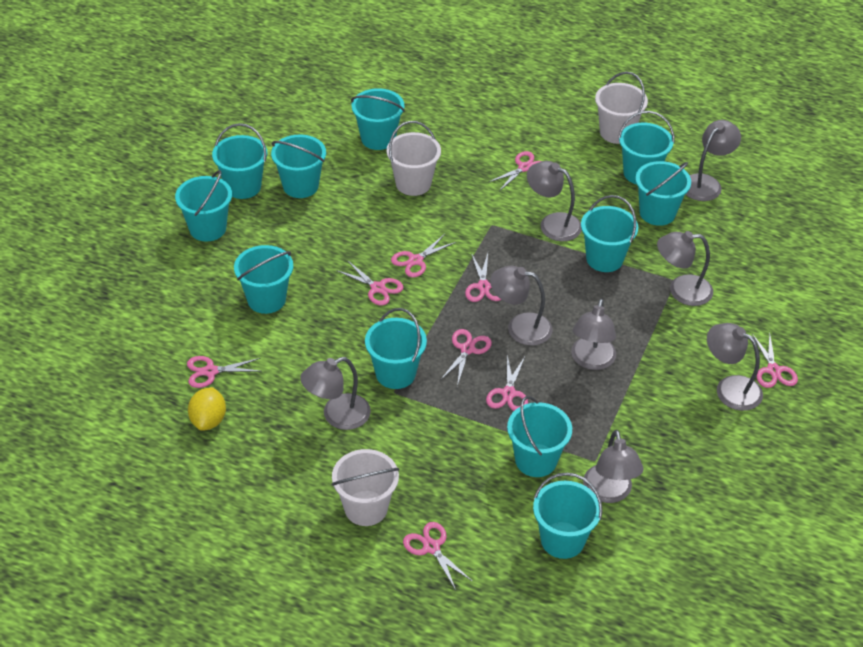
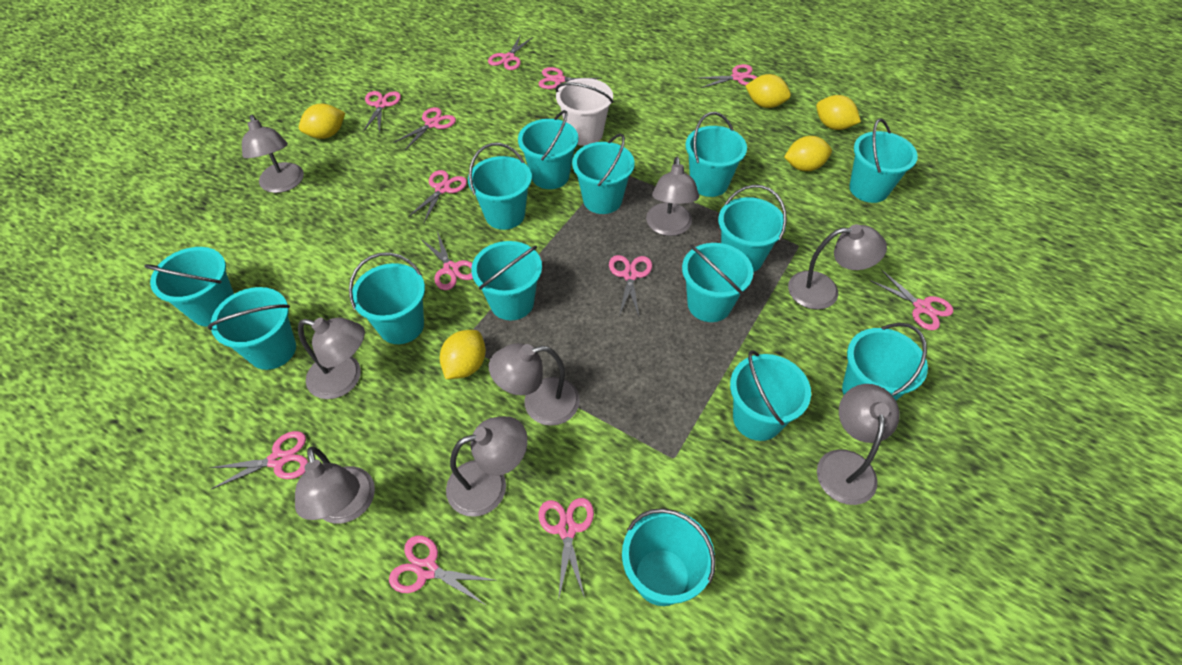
pink scissors: 9 -> 12
turquoise bucket: 11 -> 14
white bucket: 3 -> 1
yellow lemon: 1 -> 5

